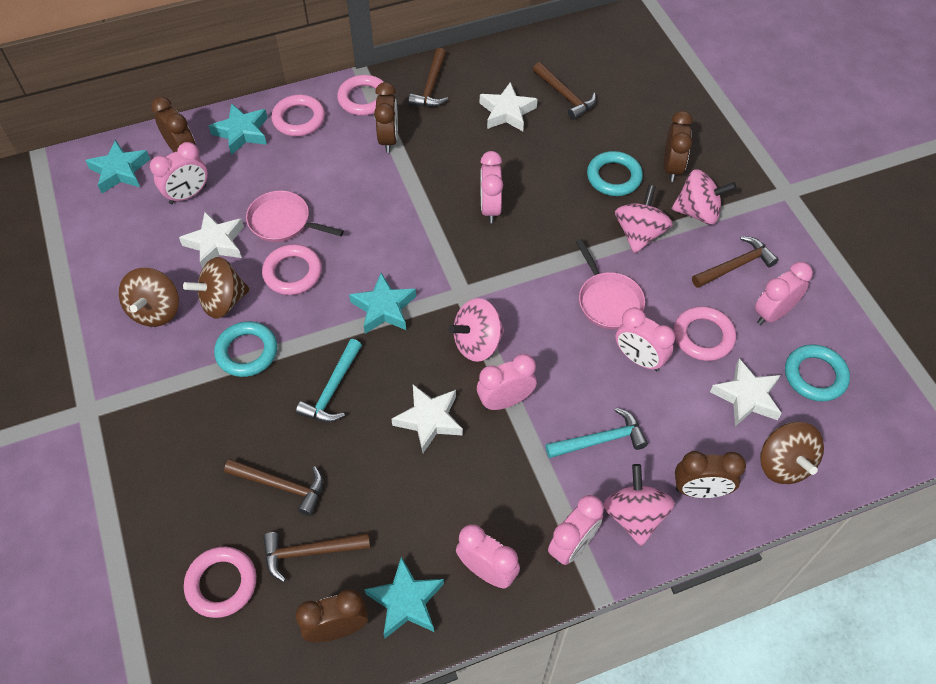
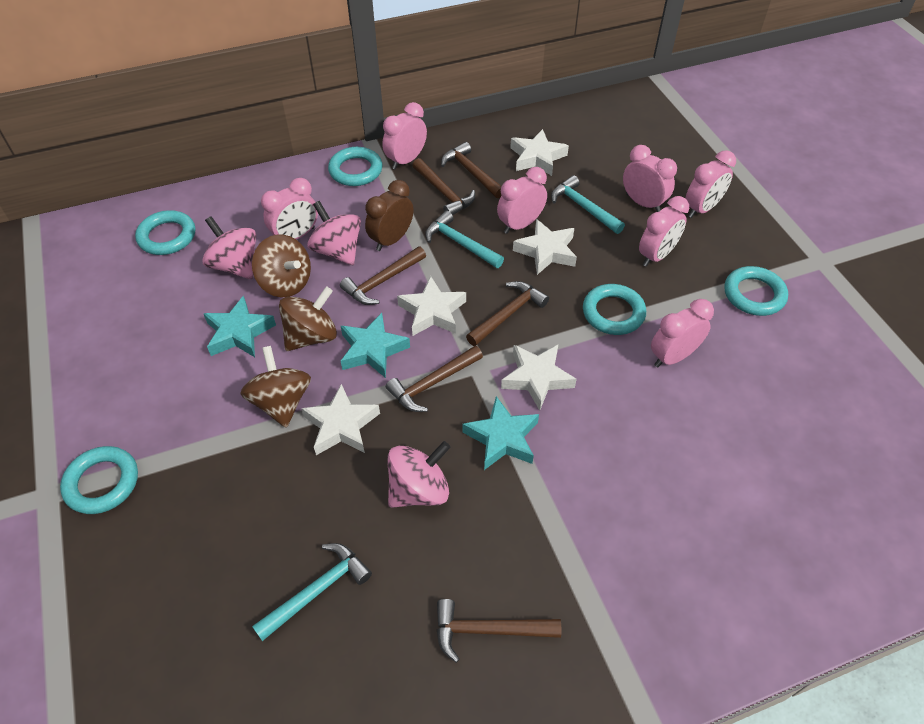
brown clock: 5 -> 1
brown hammer: 5 -> 6
pink pan: 2 -> 0
pink ring: 5 -> 0
pink spinning top: 4 -> 3
turquoise hammer: 2 -> 3
turquoise ring: 3 -> 5
turquoise star: 4 -> 3
white star: 4 -> 5

